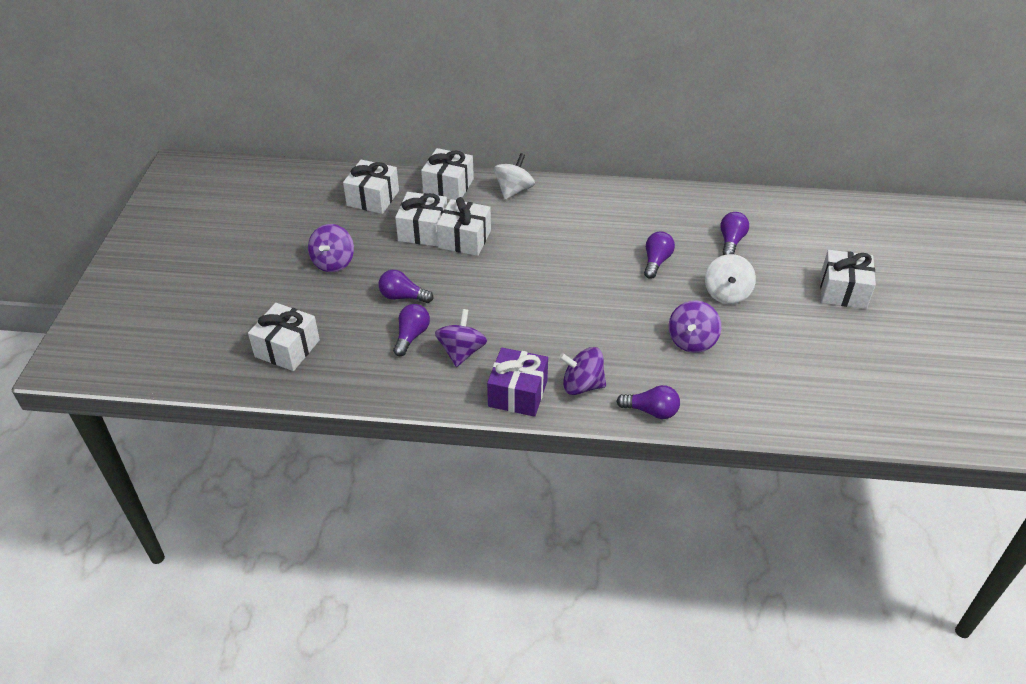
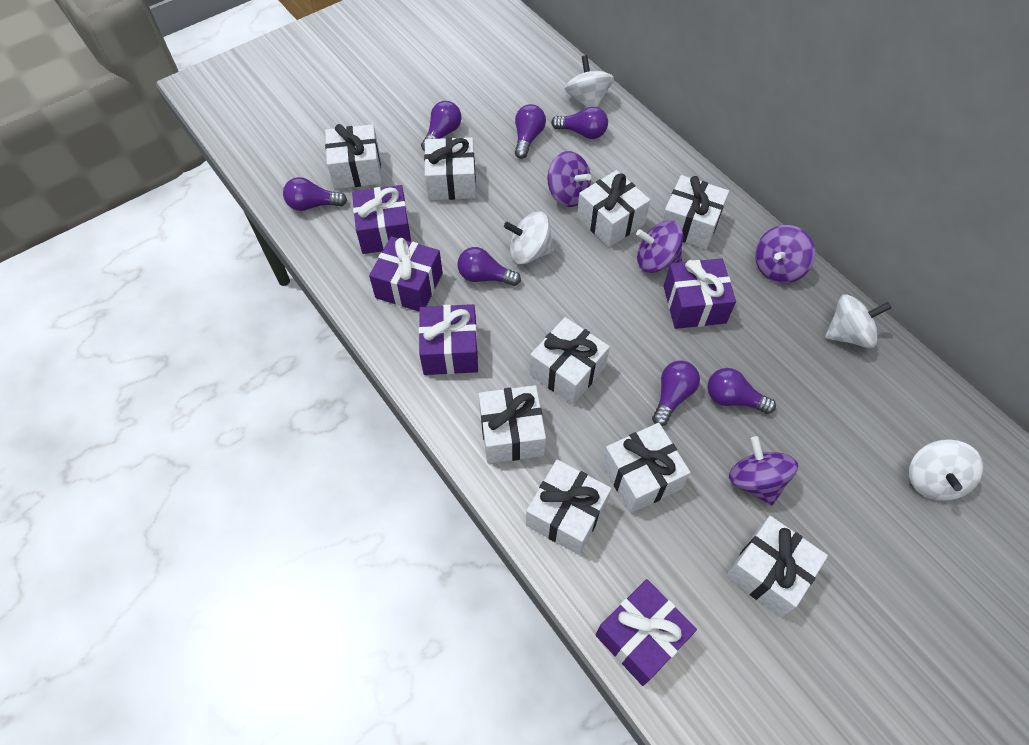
purple gift: 1 -> 5
purple light bulb: 5 -> 7
white gift: 6 -> 9
white spinning top: 2 -> 4

